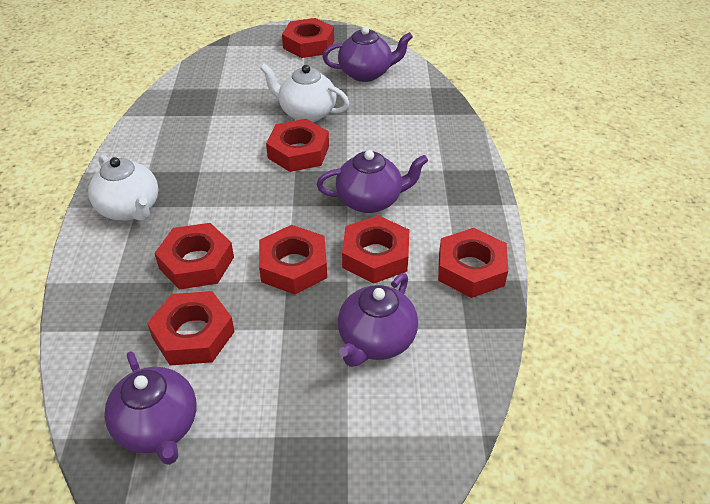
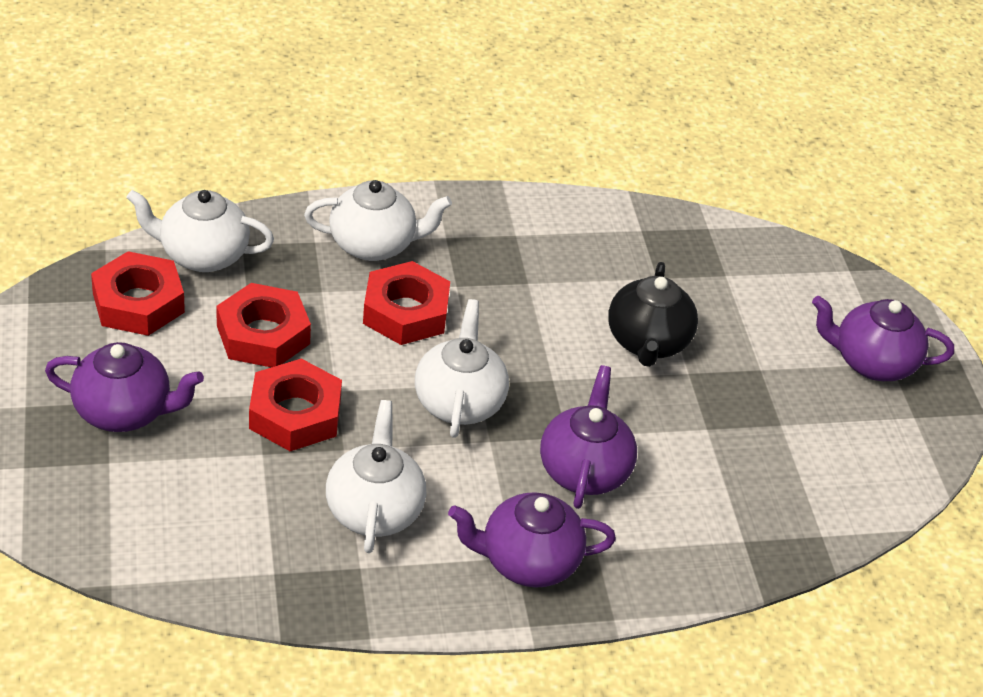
black teapot: 0 -> 1
red nut: 7 -> 4
white teapot: 2 -> 4

